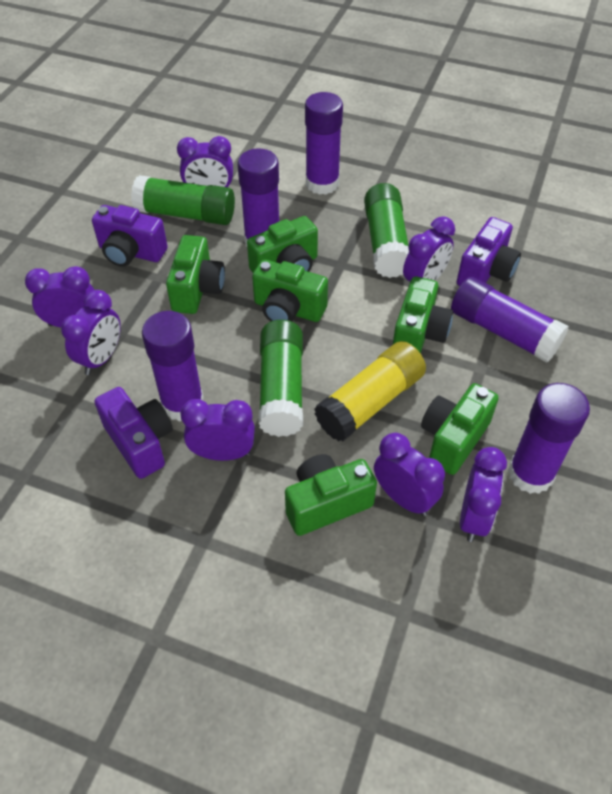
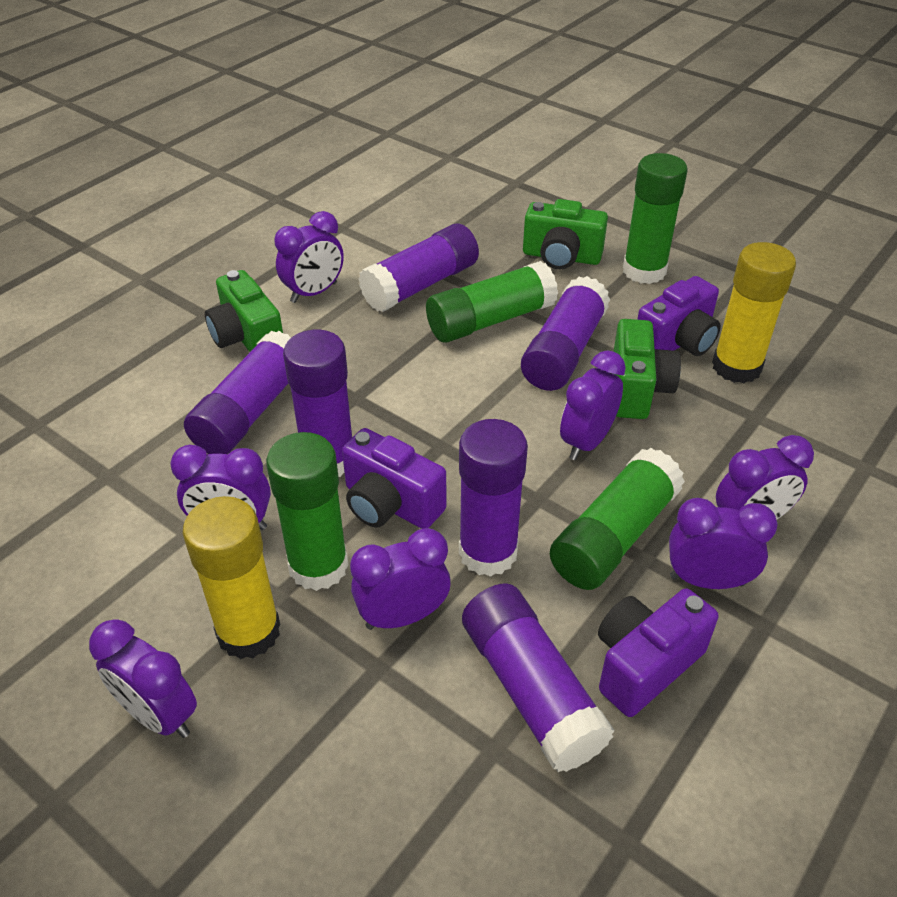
green camera: 6 -> 3
green glue stick: 3 -> 4
purple glue stick: 5 -> 6
yellow glue stick: 1 -> 2

